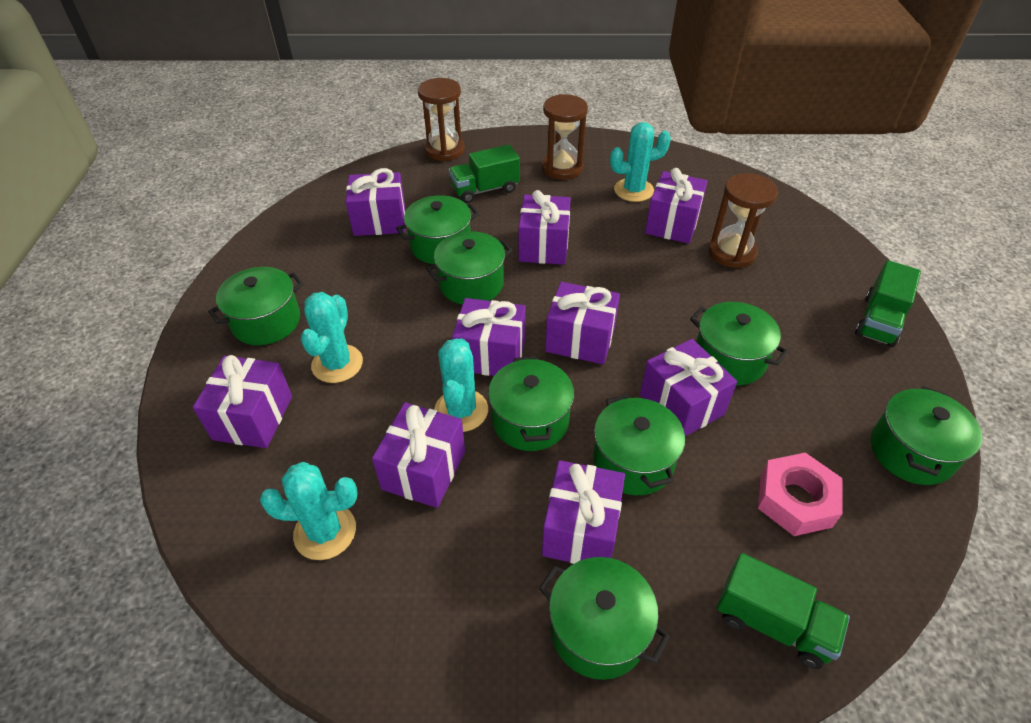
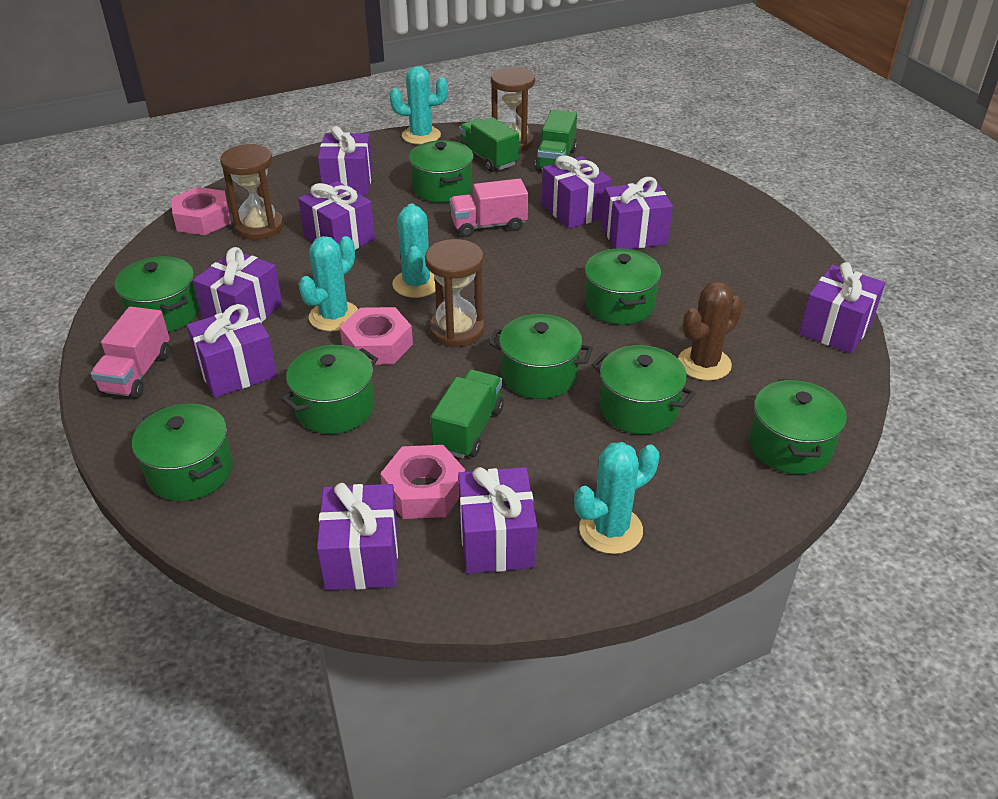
brown cactus: 0 -> 1
pink nut: 1 -> 3
pink truck: 0 -> 2

